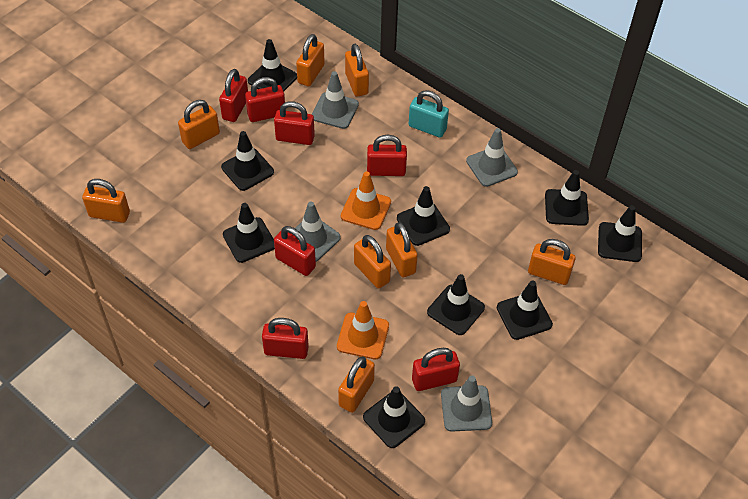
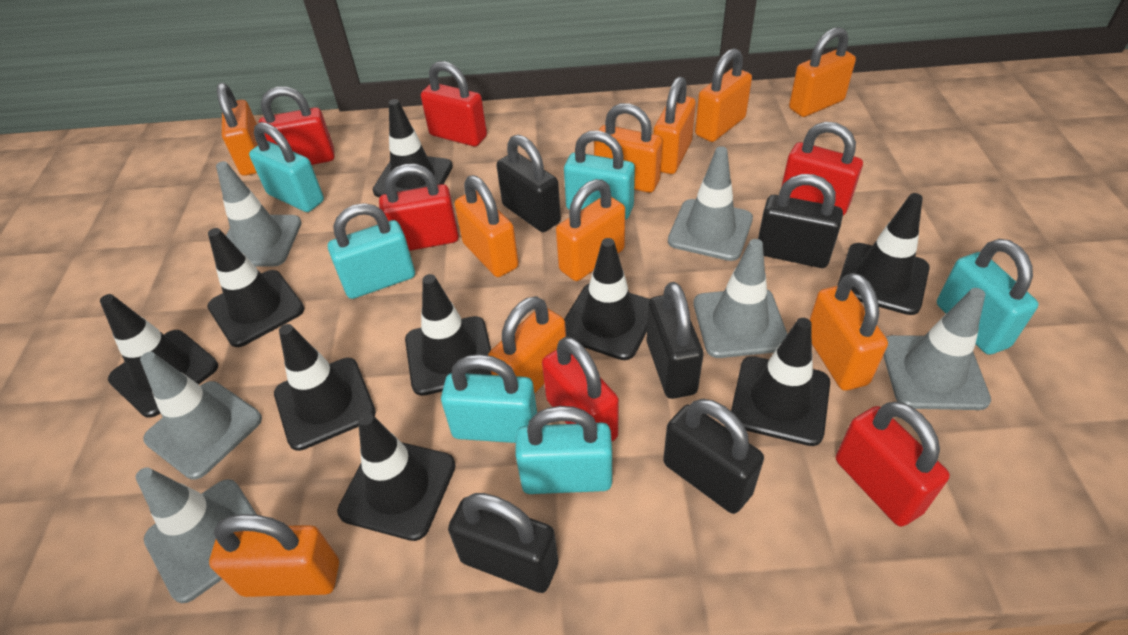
black padlock: 0 -> 5
grey traffic cone: 4 -> 6
orange padlock: 8 -> 10
orange traffic cone: 2 -> 0
red padlock: 7 -> 6
turquoise padlock: 1 -> 6

